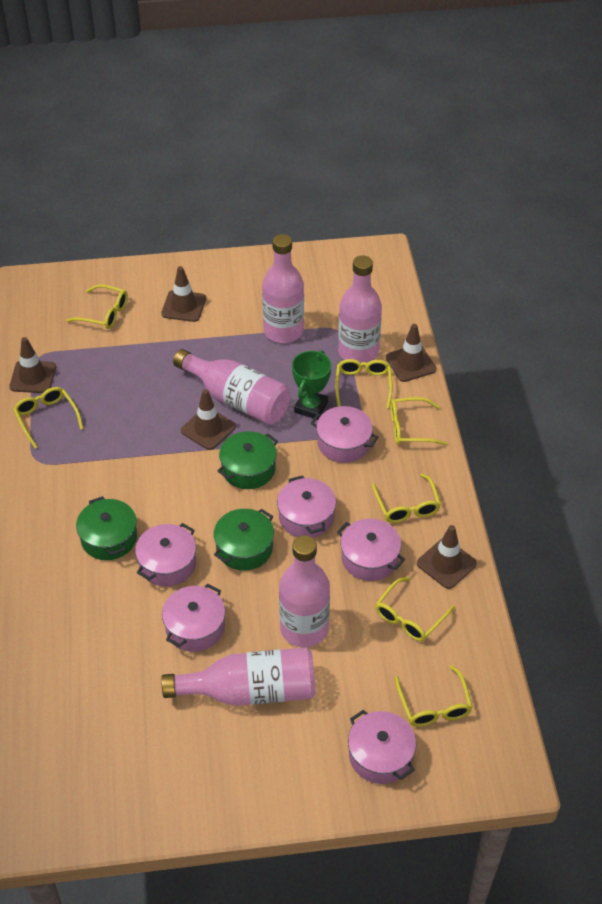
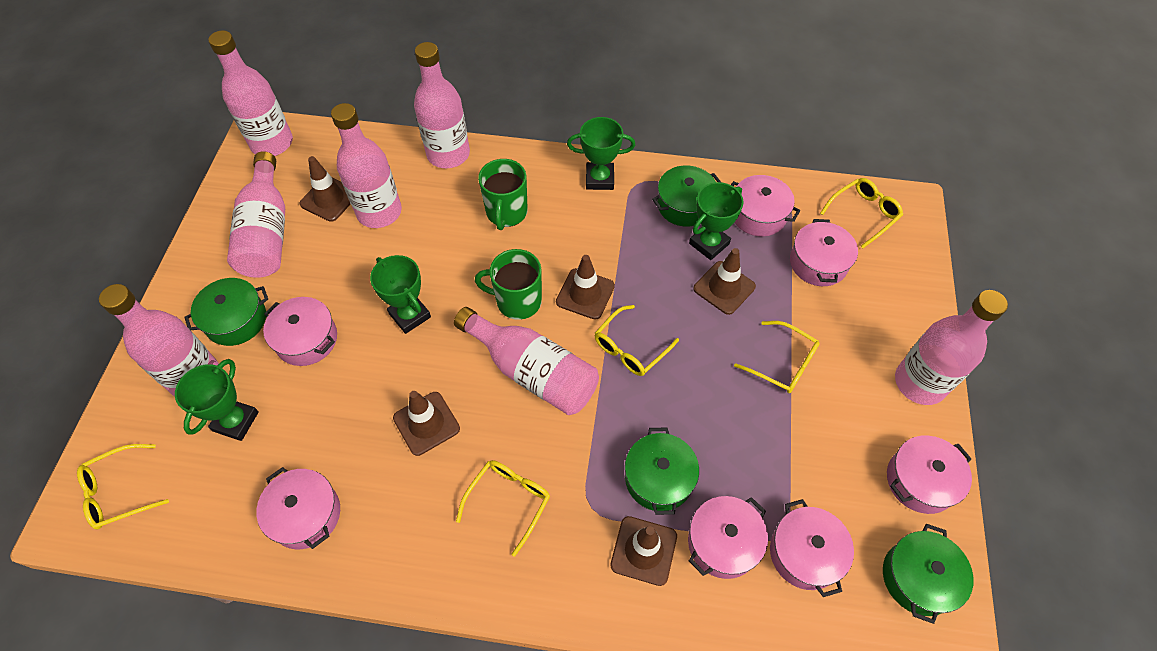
green mug: 0 -> 2
green pot: 3 -> 4
green trophy: 1 -> 4
pink bottle: 5 -> 7
pink pot: 6 -> 7
yellow glasses: 7 -> 5

